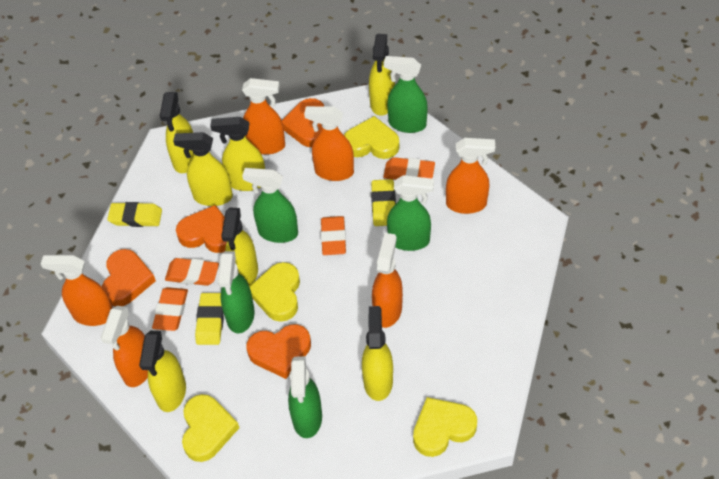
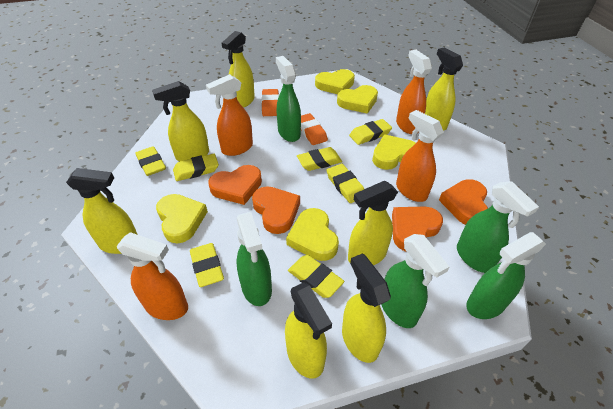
orange eraser: 4 -> 2
orange spray bottle: 6 -> 4
yellow eraser: 3 -> 7
yellow heart: 4 -> 5

